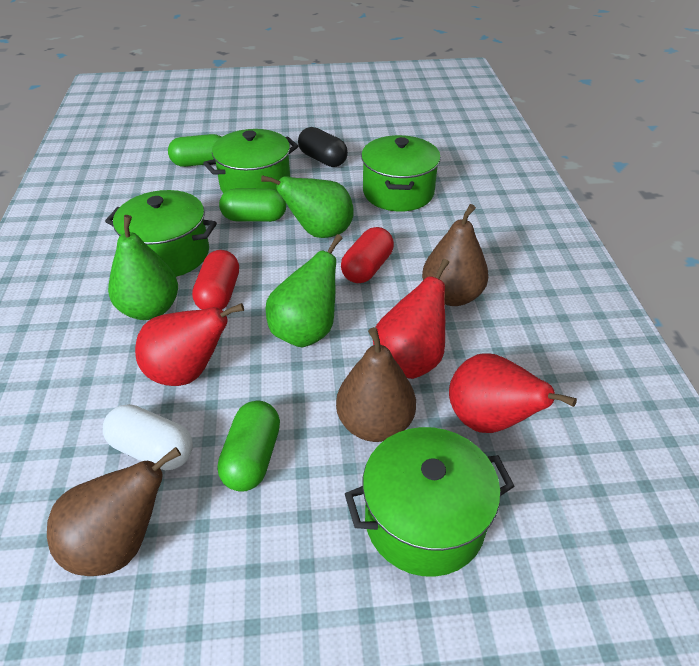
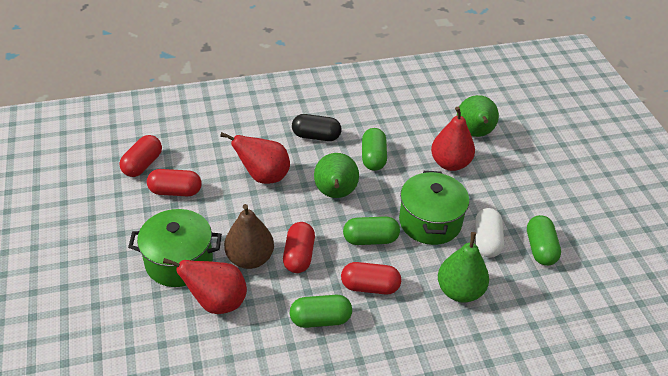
brown pear: 3 -> 1
green capsule: 3 -> 4
green pot: 4 -> 2
red capsule: 2 -> 4

